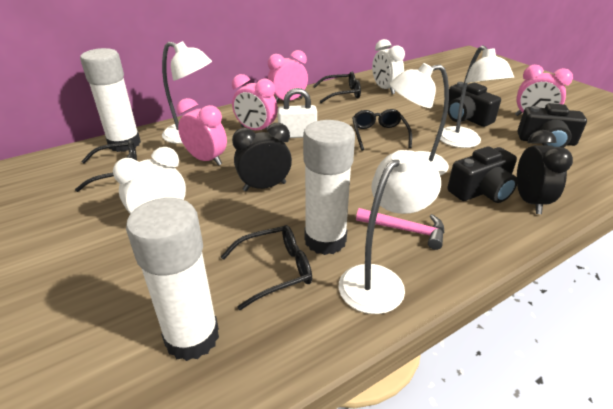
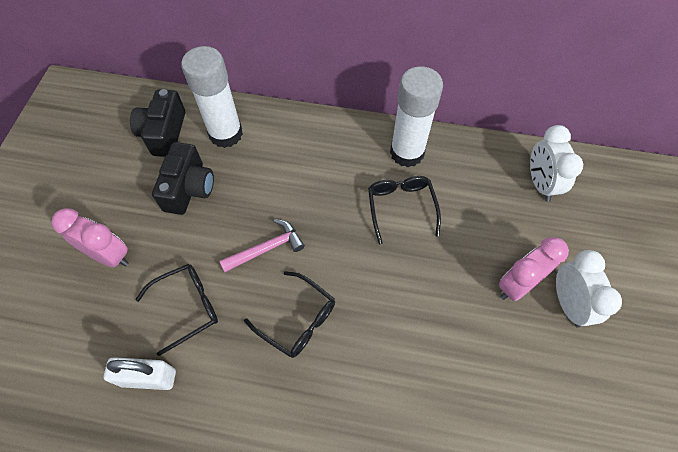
black camera: 3 -> 2
black clock: 2 -> 0
black glasses: 4 -> 3
pink clock: 4 -> 2
white glue stick: 3 -> 2
white lamp: 4 -> 0

